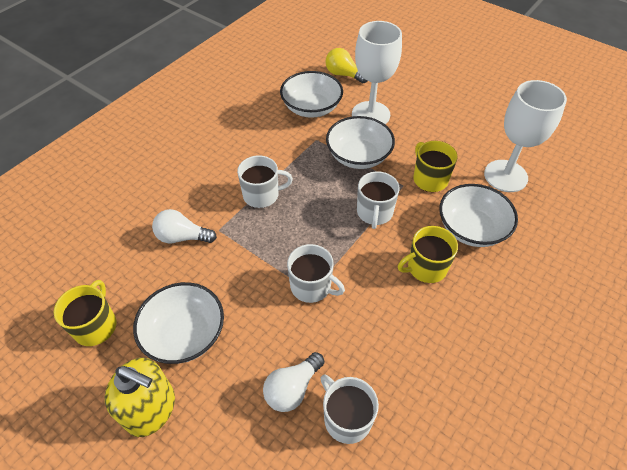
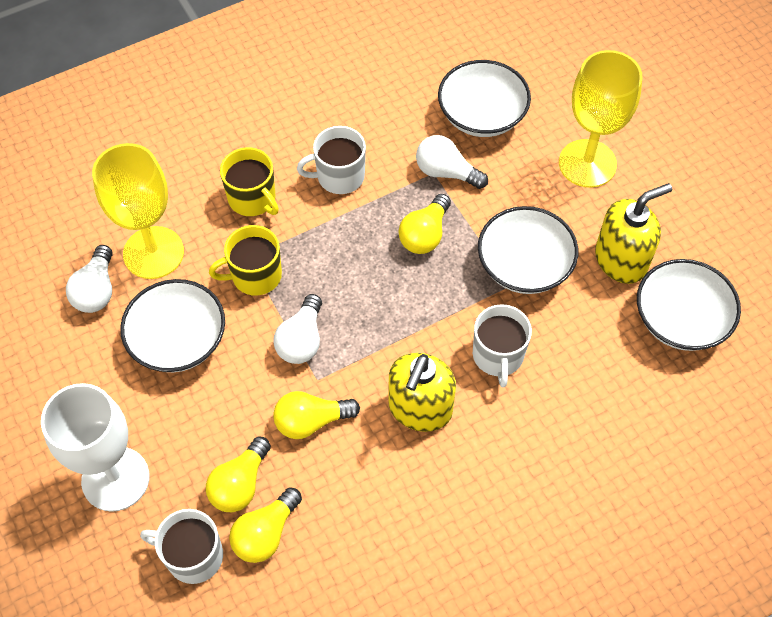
white goblet: 2 -> 1
white light bulb: 2 -> 3
white mug: 4 -> 3
yellow goblet: 0 -> 2
yellow light bulb: 1 -> 4
yellow mug: 3 -> 2
yellow soap dispenser: 1 -> 2

